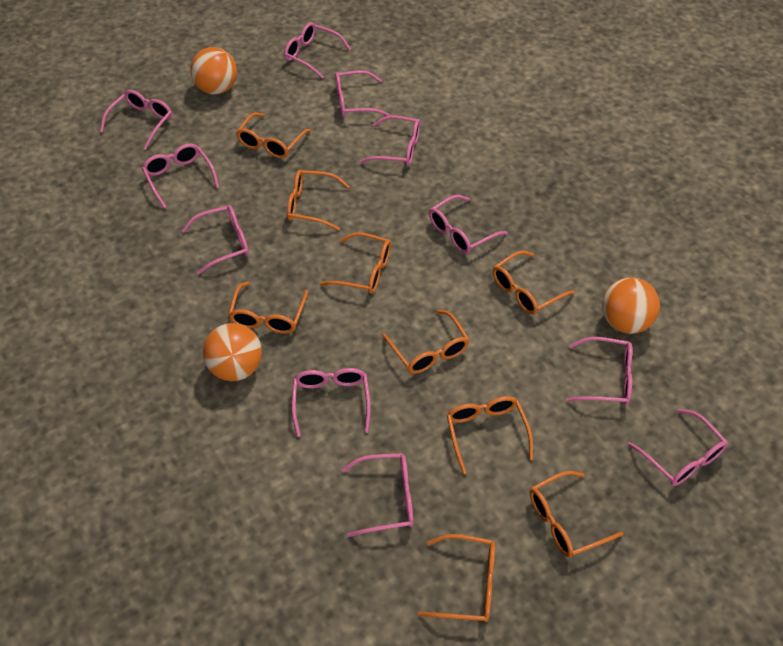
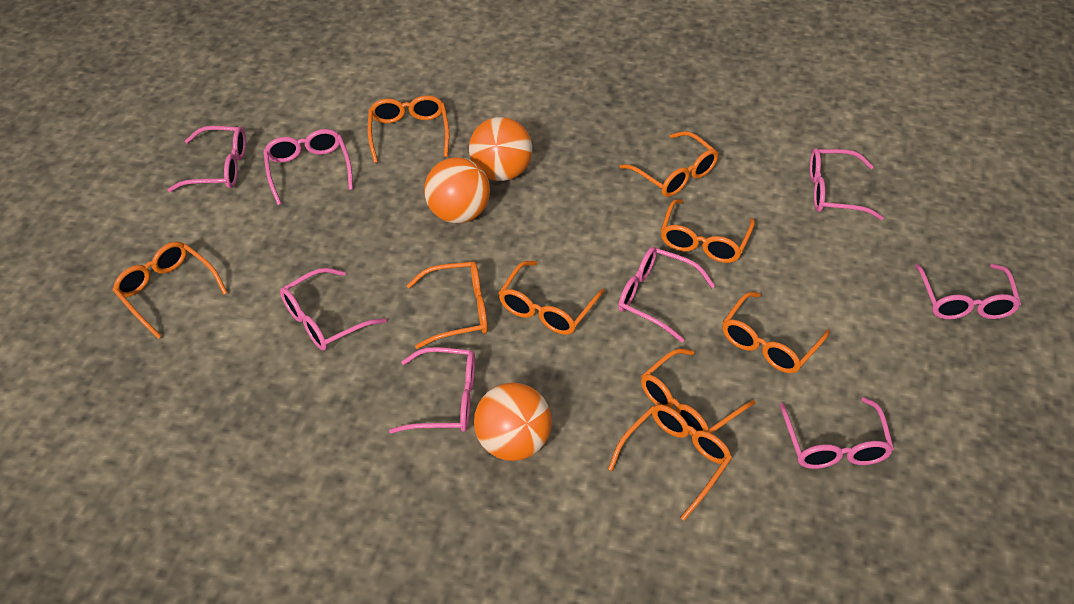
pink glasses: 11 -> 8

